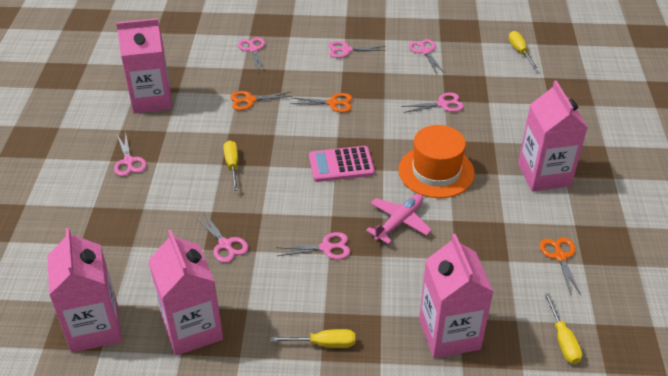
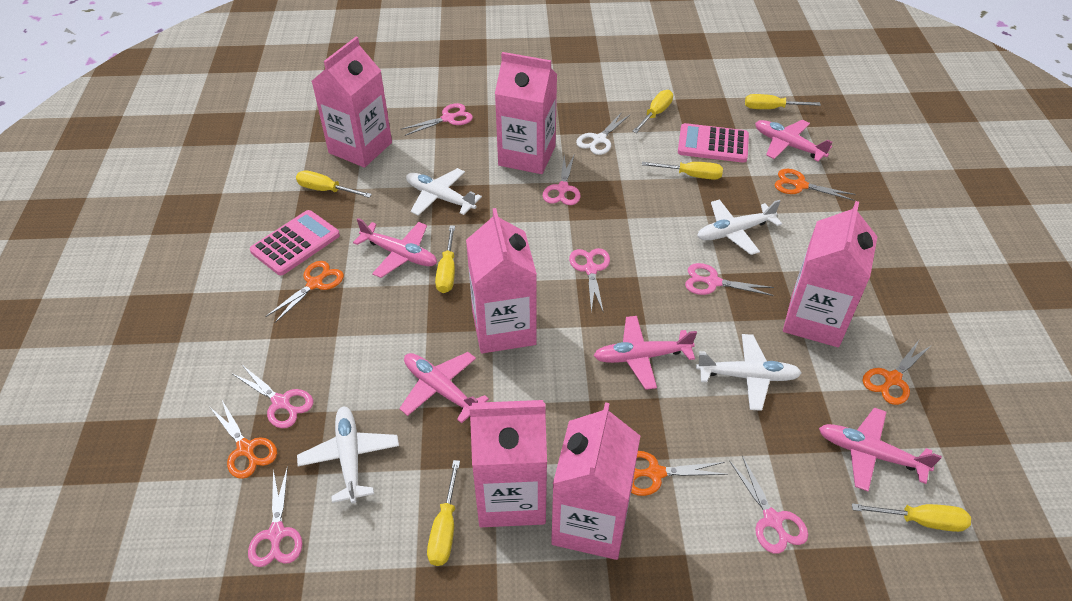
orange hat: 1 -> 0
orange scissors: 3 -> 5
pink calculator: 1 -> 2
pink carton: 5 -> 6
pink plane: 1 -> 5
white plane: 0 -> 4
white scissors: 0 -> 1
yellow screwdriver: 4 -> 7

